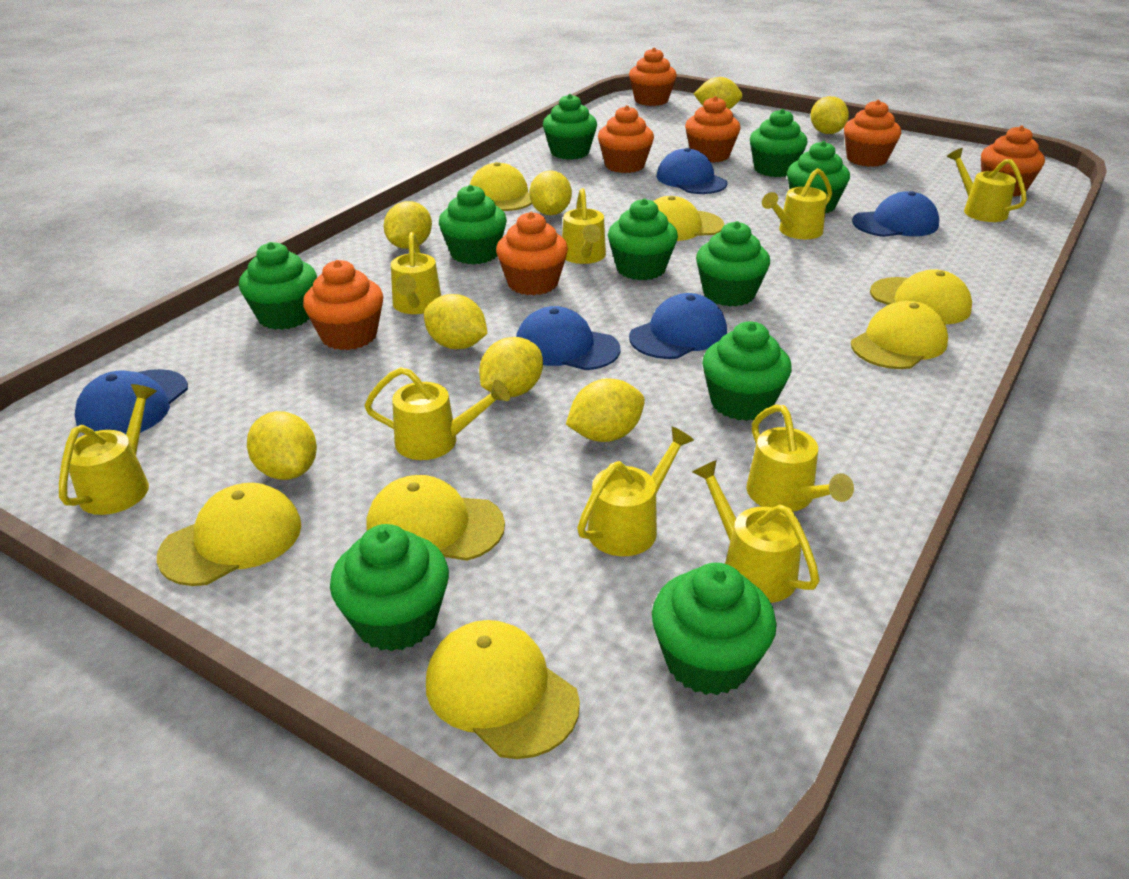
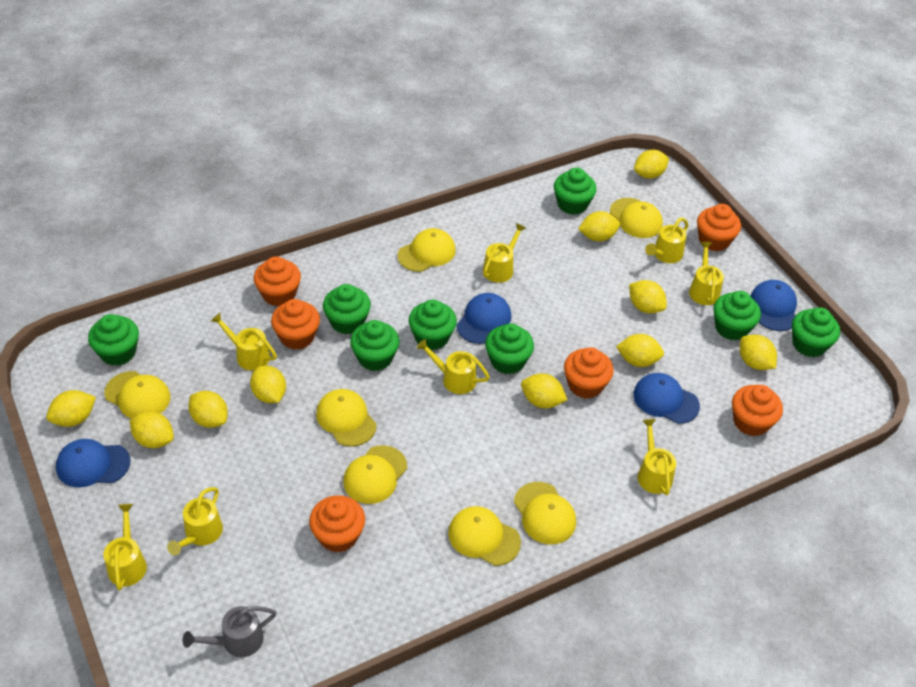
blue cap: 5 -> 4
green cupcake: 10 -> 8
grey watering can: 0 -> 1
orange cupcake: 7 -> 6
yellow lemon: 8 -> 10
yellow watering can: 9 -> 8

